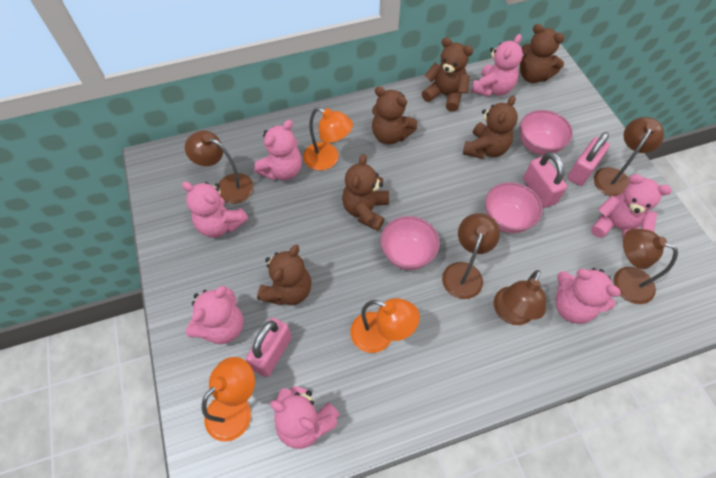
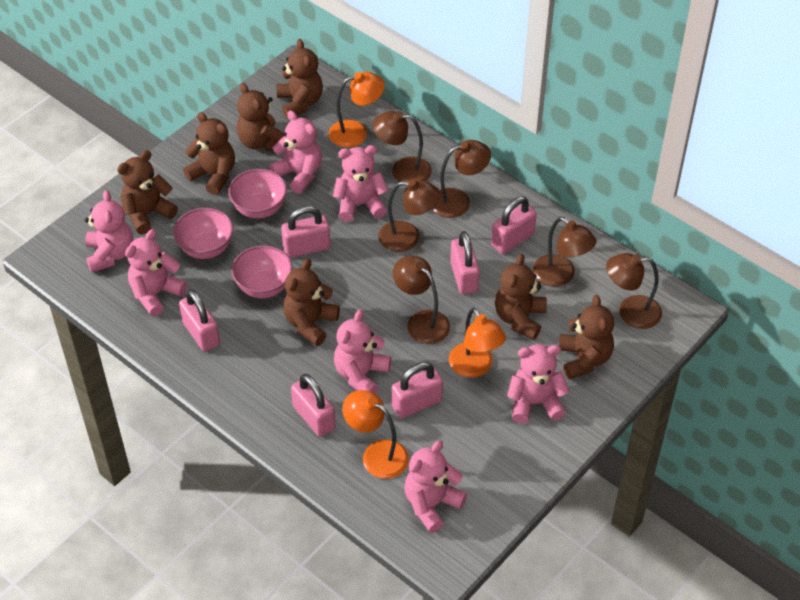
brown lamp: 5 -> 6
brown teddy bear: 6 -> 7
pink padlock: 3 -> 6

